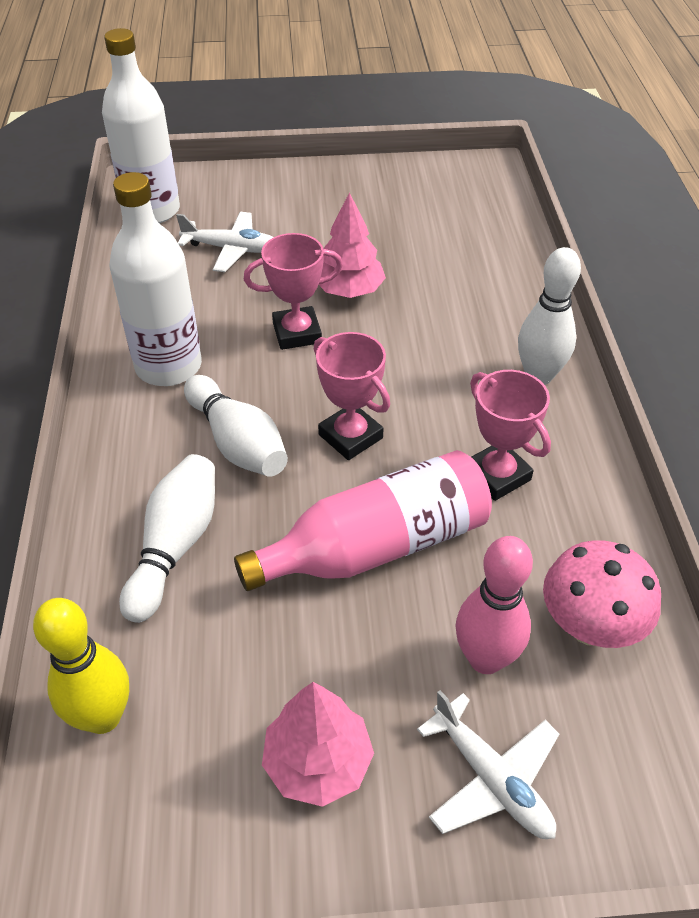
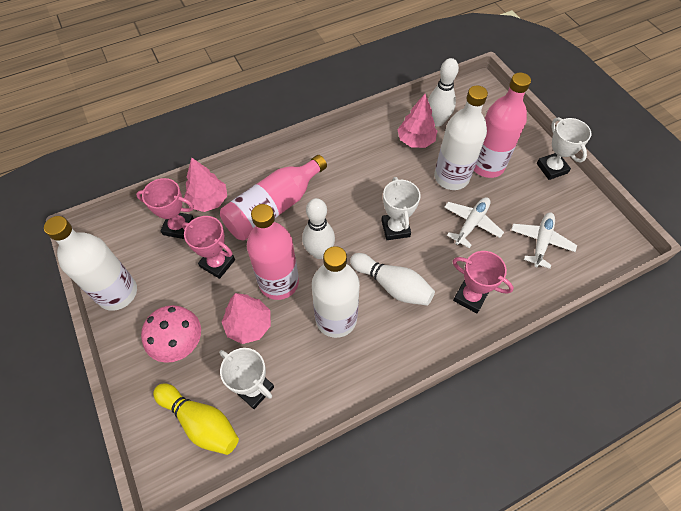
pink bottle: 1 -> 3
pink bowling pin: 1 -> 0
pink tree: 2 -> 3
white bottle: 2 -> 3
white trophy: 0 -> 3

